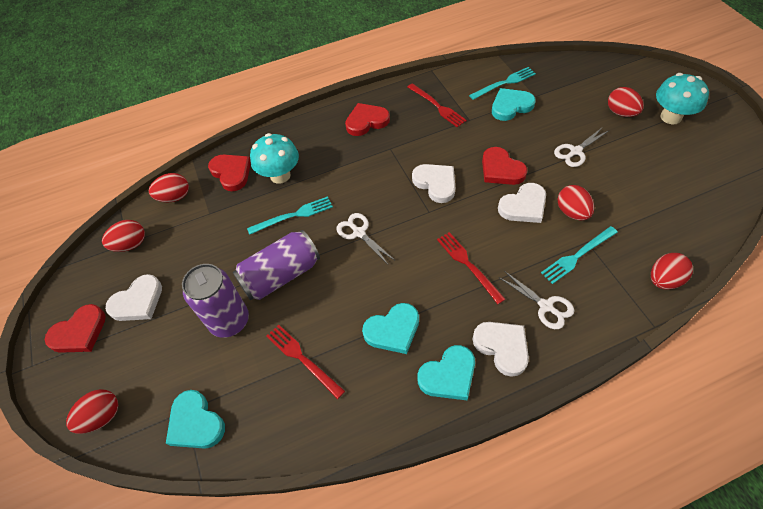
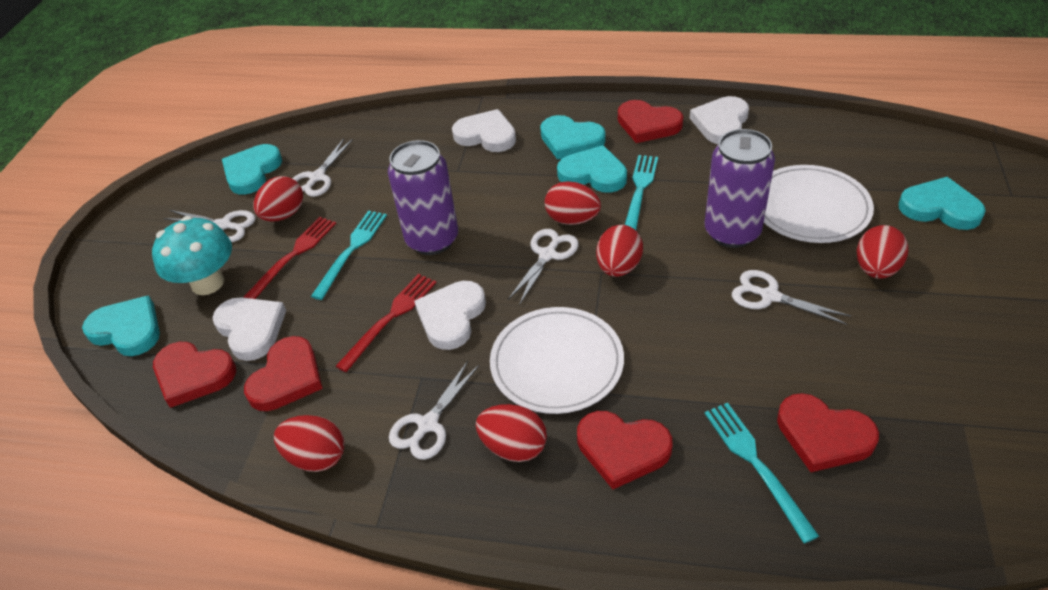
red fork: 3 -> 2
red heart: 4 -> 5
turquoise heart: 4 -> 5
turquoise mushroom: 2 -> 1
white plate: 0 -> 2
white scissors: 3 -> 5

